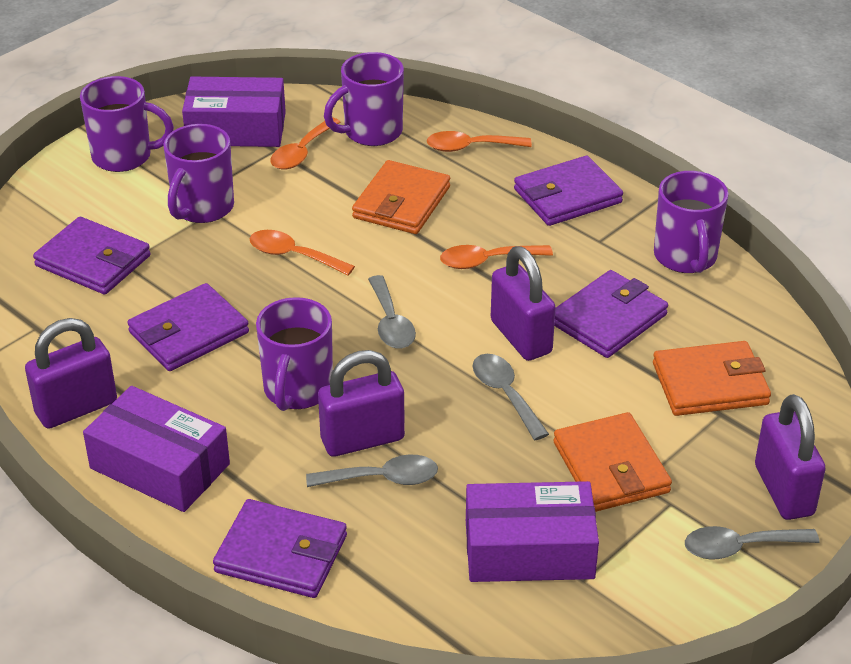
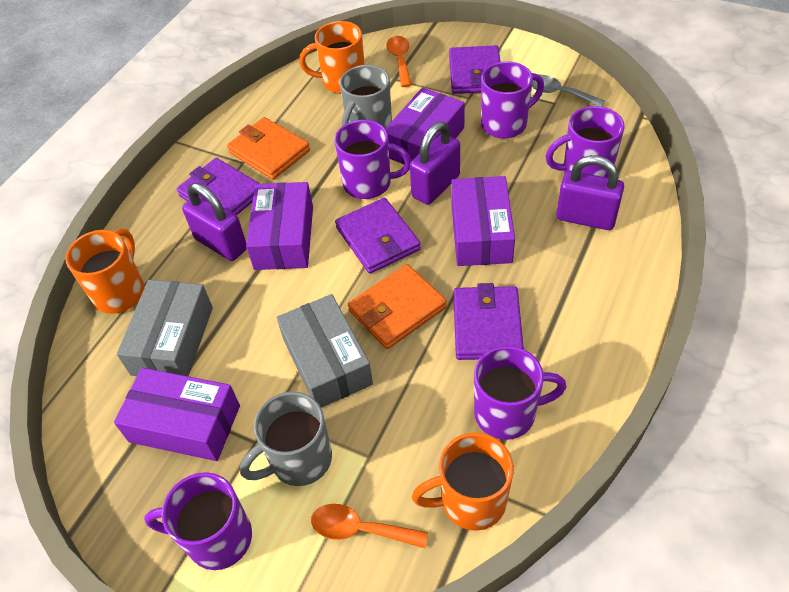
grey box: 0 -> 2
grey mug: 0 -> 2
grey spoon: 4 -> 1
orange mug: 0 -> 3
orange spoon: 4 -> 2
orange wallet: 3 -> 2
purple box: 3 -> 4
purple padlock: 4 -> 3
purple wallet: 5 -> 4

